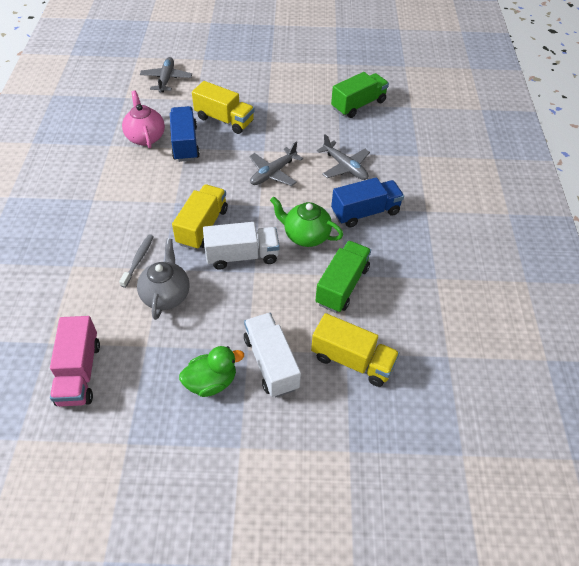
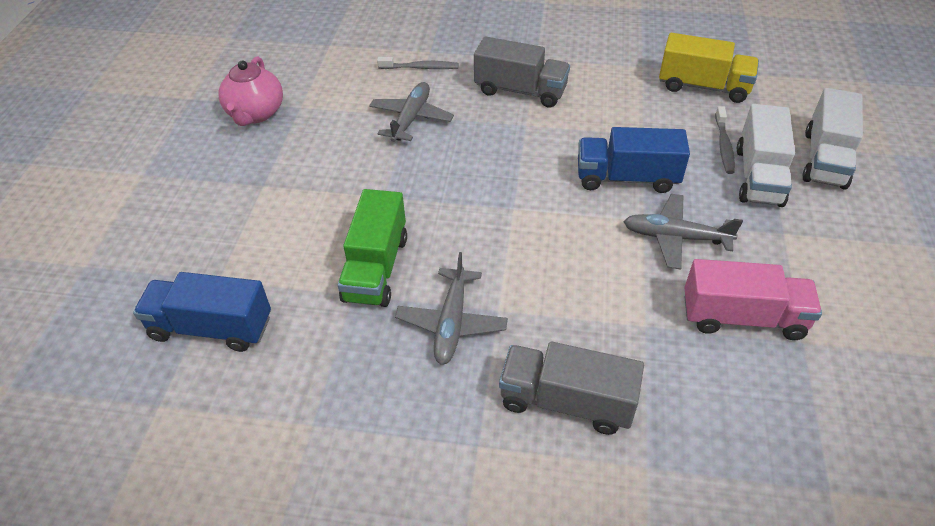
green duck: 1 -> 0
green teapot: 1 -> 0
green truck: 2 -> 1
grey teapot: 1 -> 0
grey toothbrush: 1 -> 2
grey truck: 0 -> 2
yellow truck: 3 -> 1

